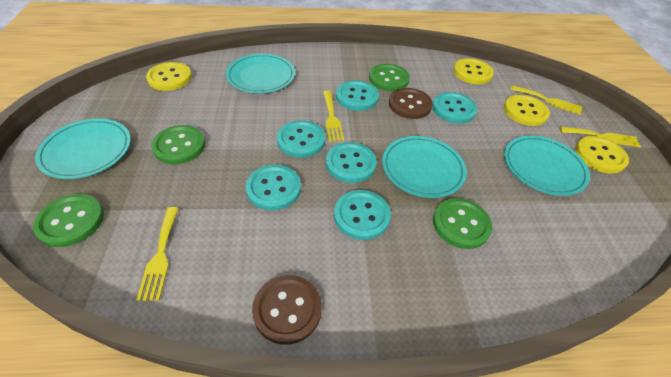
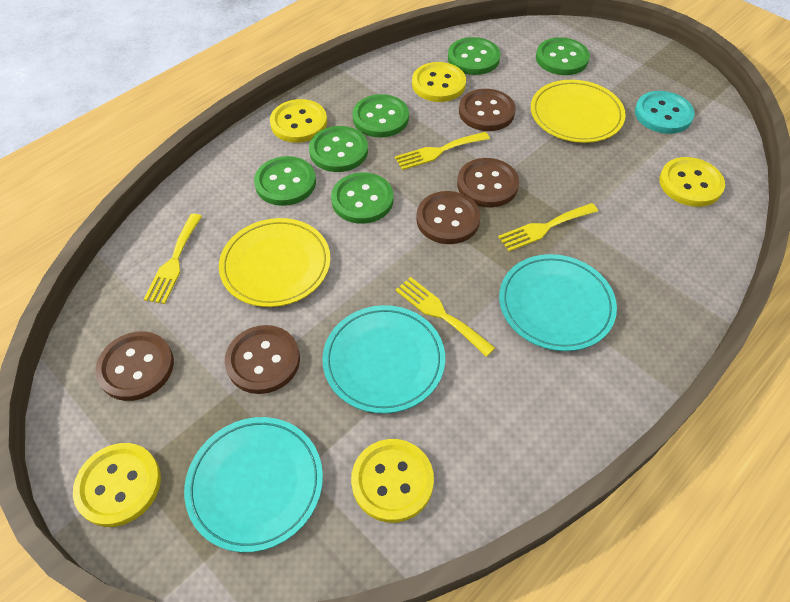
brown button: 2 -> 5
green button: 4 -> 6
turquoise button: 6 -> 1
turquoise plate: 4 -> 3
yellow button: 4 -> 5
yellow plate: 0 -> 2

